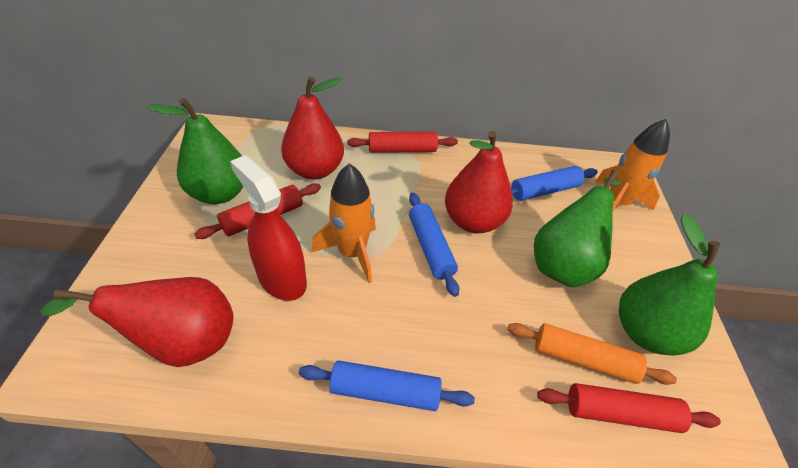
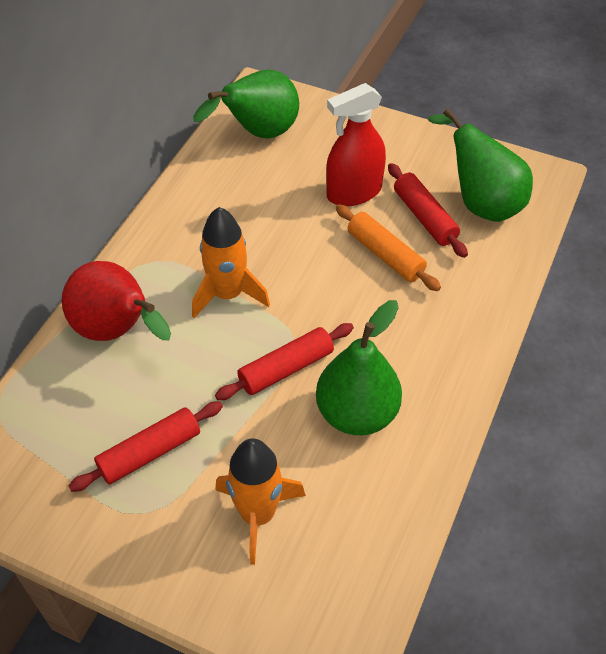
blue rolling pin: 3 -> 0
red pear: 3 -> 1

